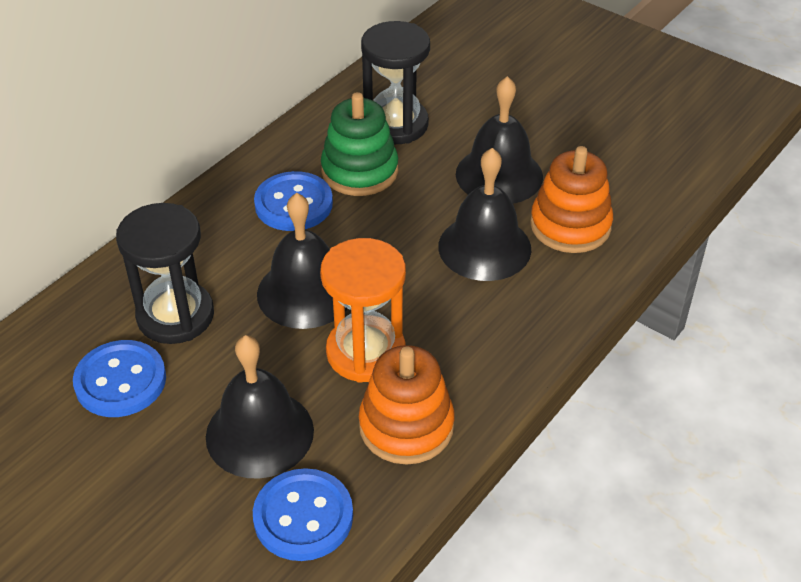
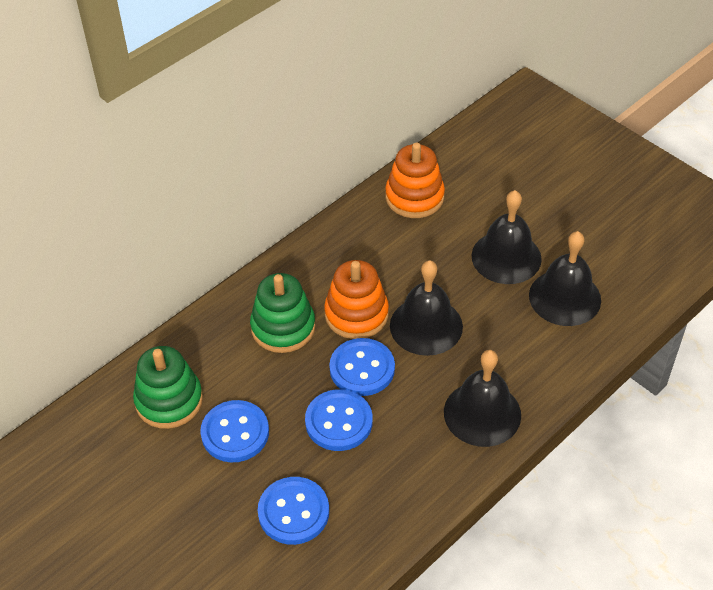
black hourglass: 2 -> 0
blue button: 3 -> 4
green stacking toy: 1 -> 2
orange hourglass: 1 -> 0

